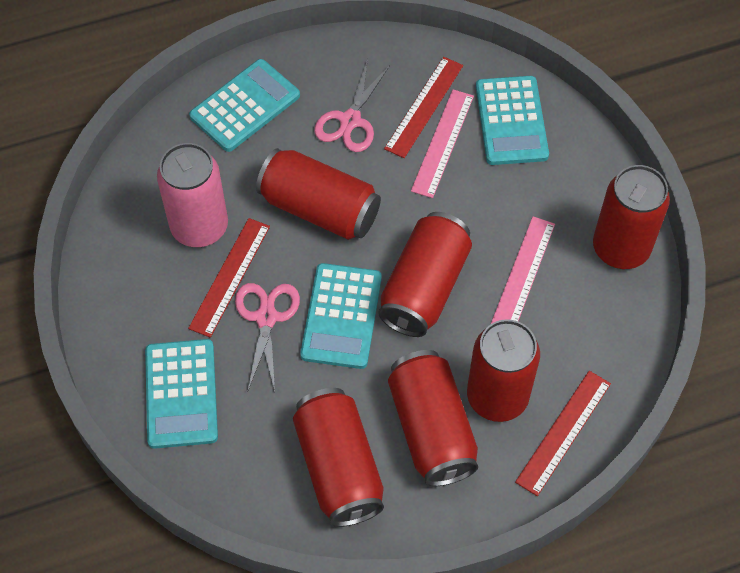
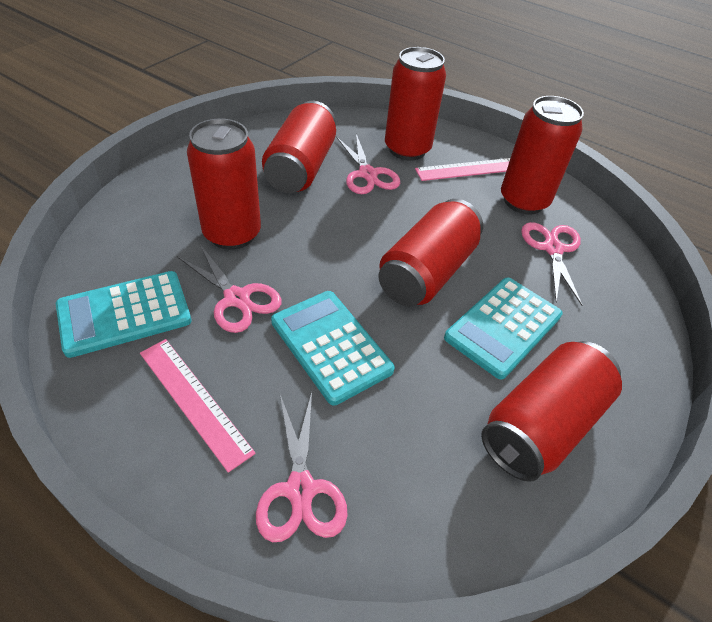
pink can: 1 -> 0
pink scissors: 2 -> 4
red ruler: 3 -> 0
turquoise calculator: 4 -> 3

